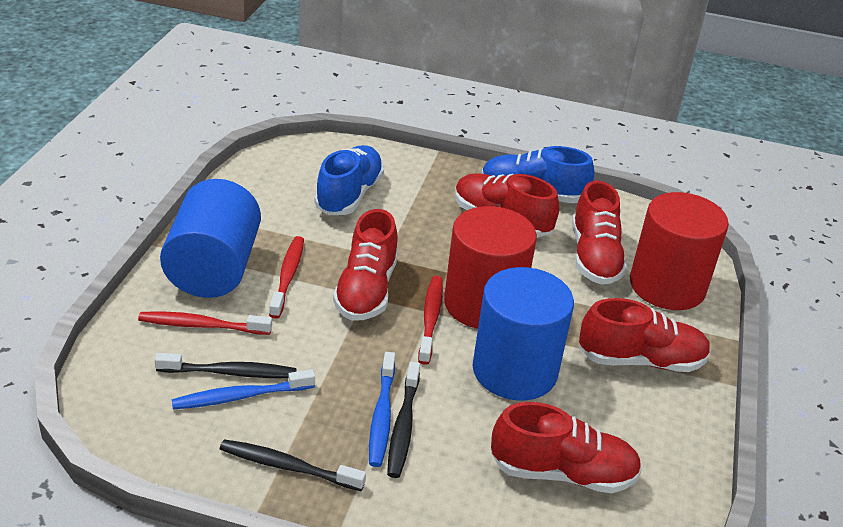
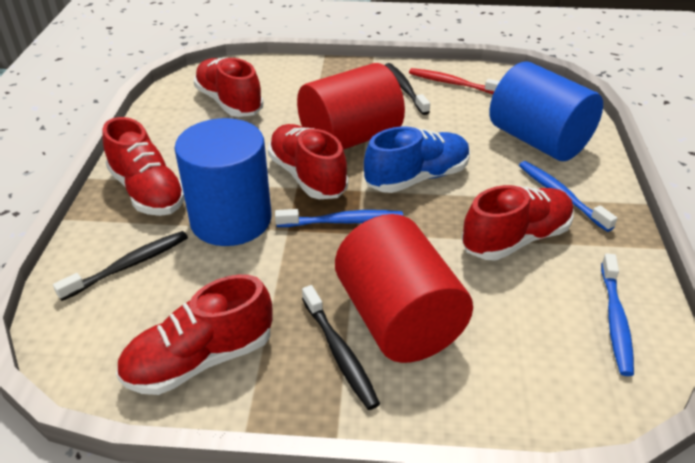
blue shoe: 2 -> 1
blue toothbrush: 2 -> 3
red toothbrush: 3 -> 1

